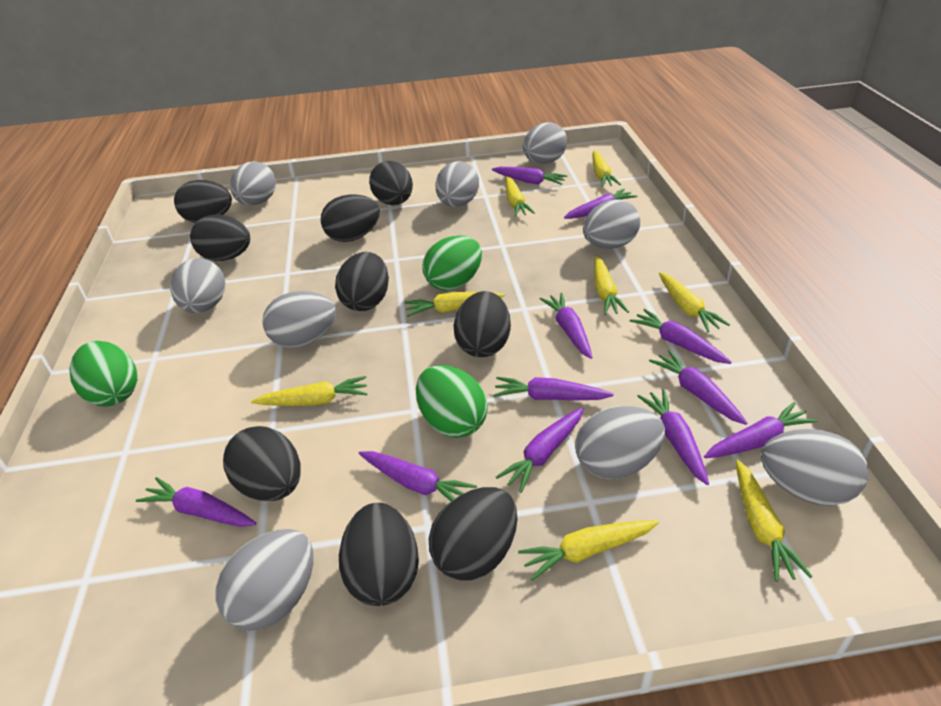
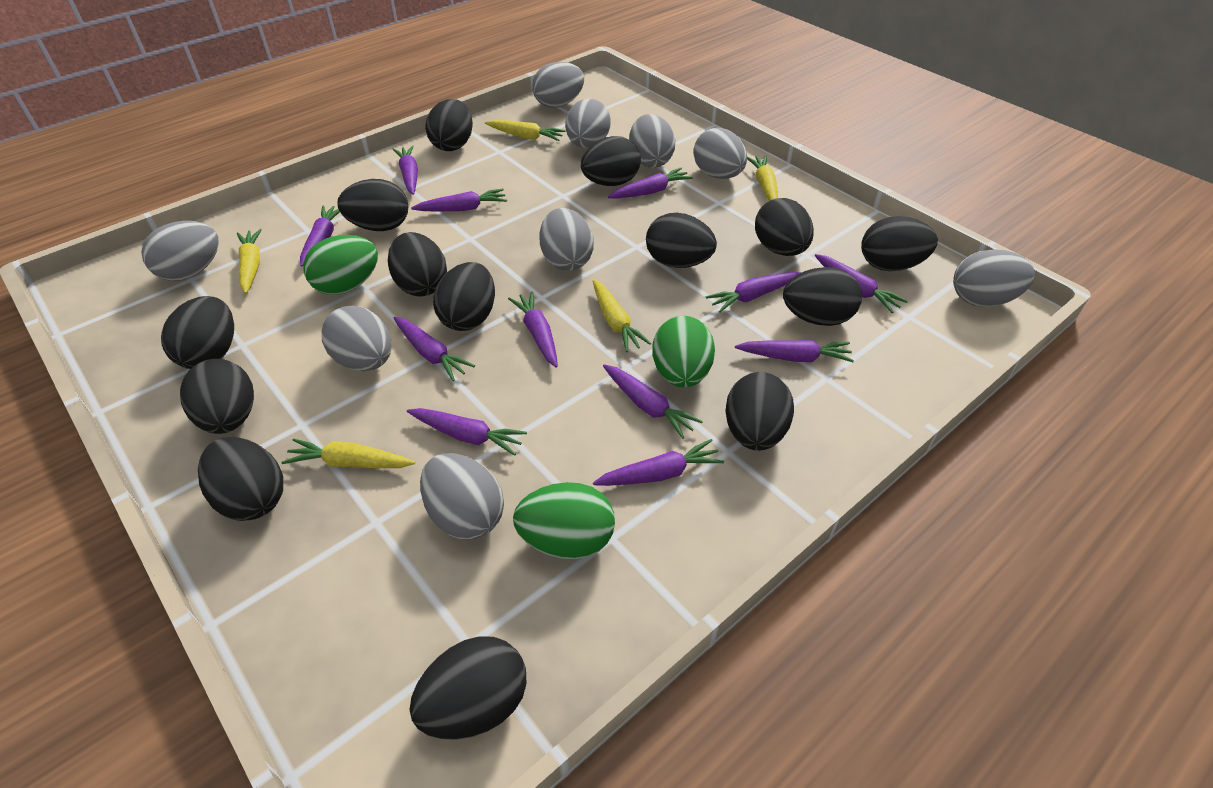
black egg: 9 -> 14
purple carrot: 11 -> 12
yellow carrot: 8 -> 5

